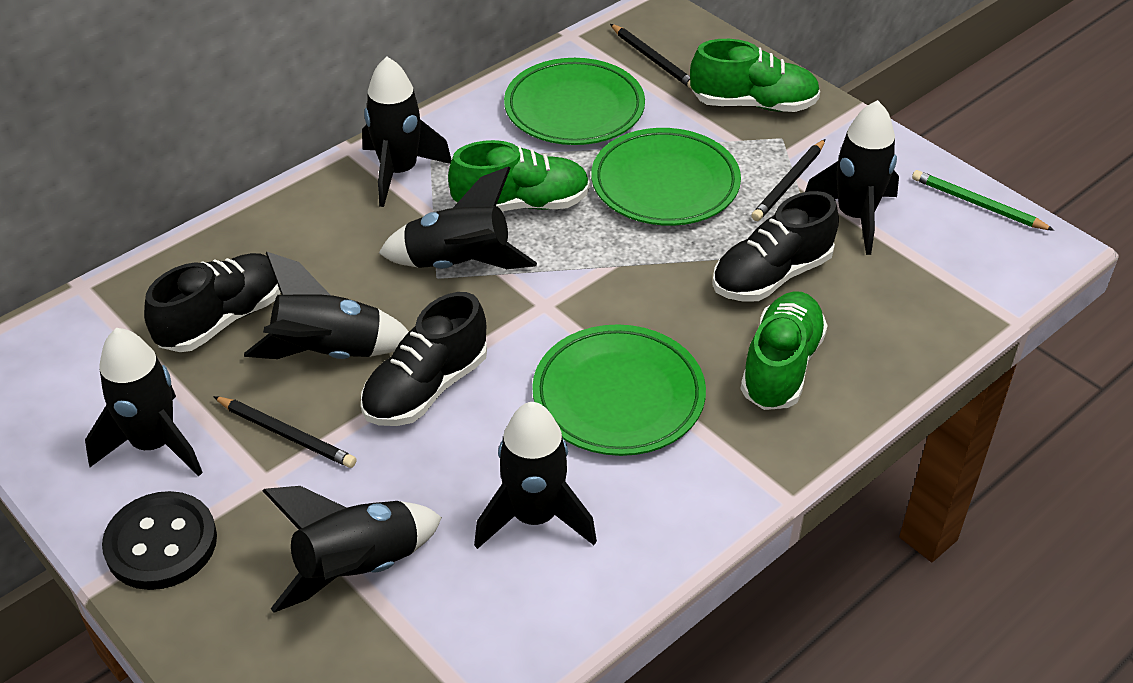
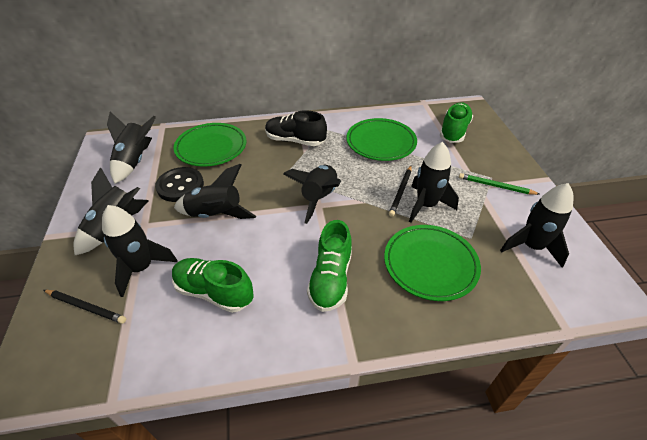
black pencil: 3 -> 2
black shoe: 3 -> 1

